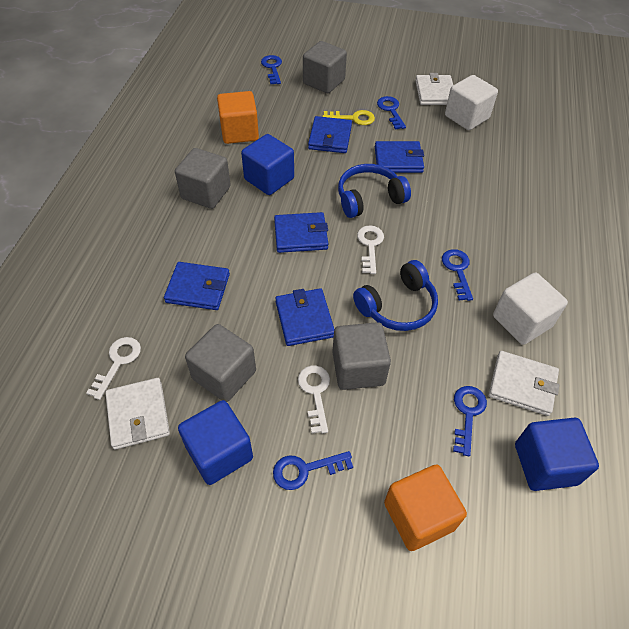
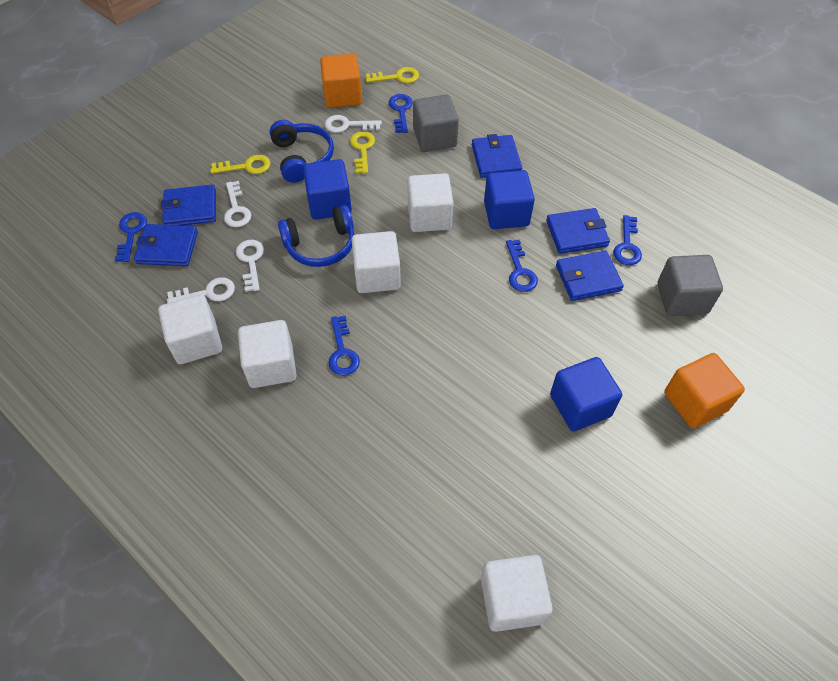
grey cube: 4 -> 2
white cube: 2 -> 5
white key: 3 -> 4
white wallet: 3 -> 0
yellow key: 1 -> 3

